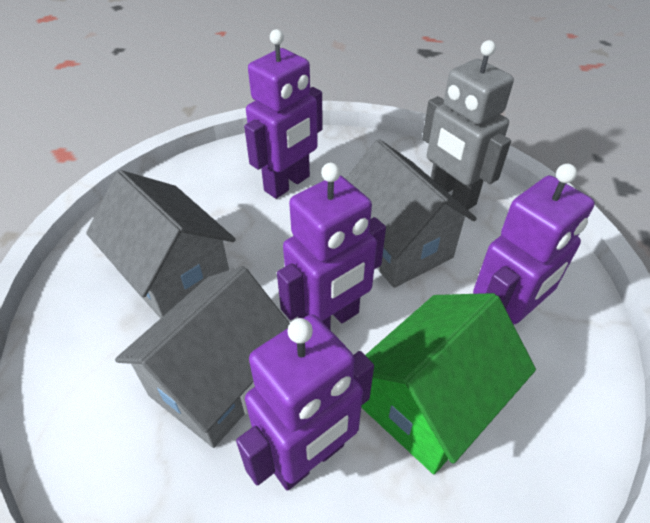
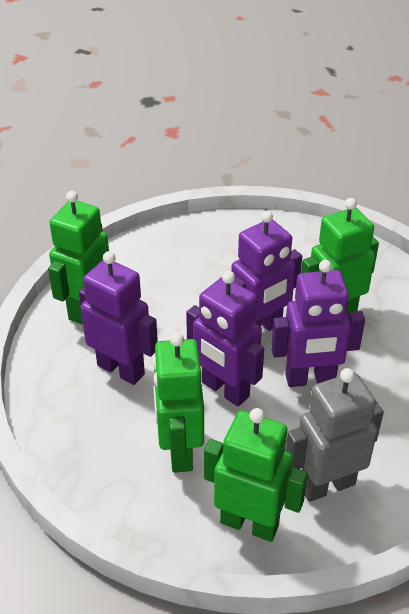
green house: 1 -> 0
green robot: 0 -> 4
grey house: 3 -> 0

